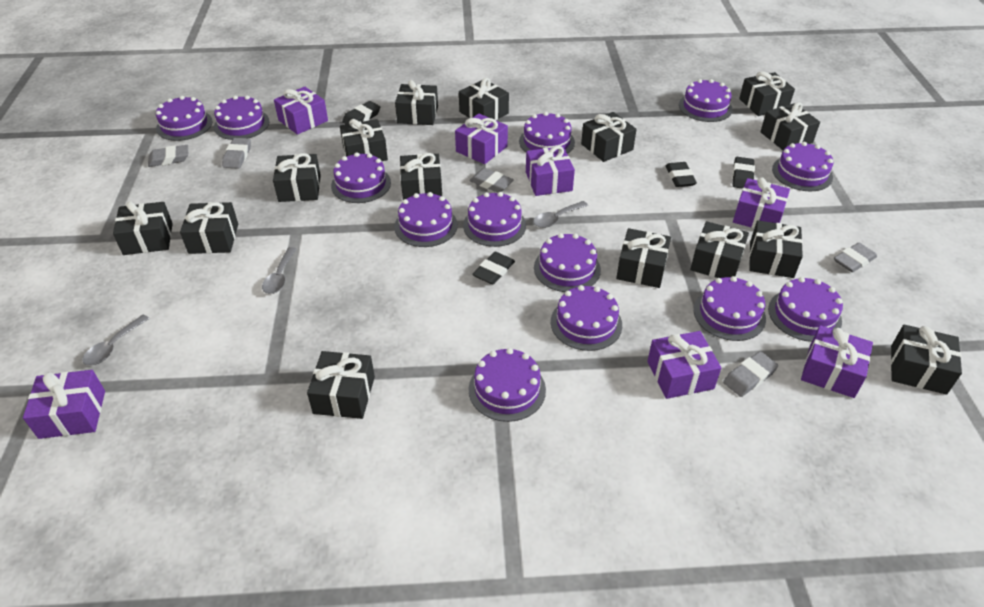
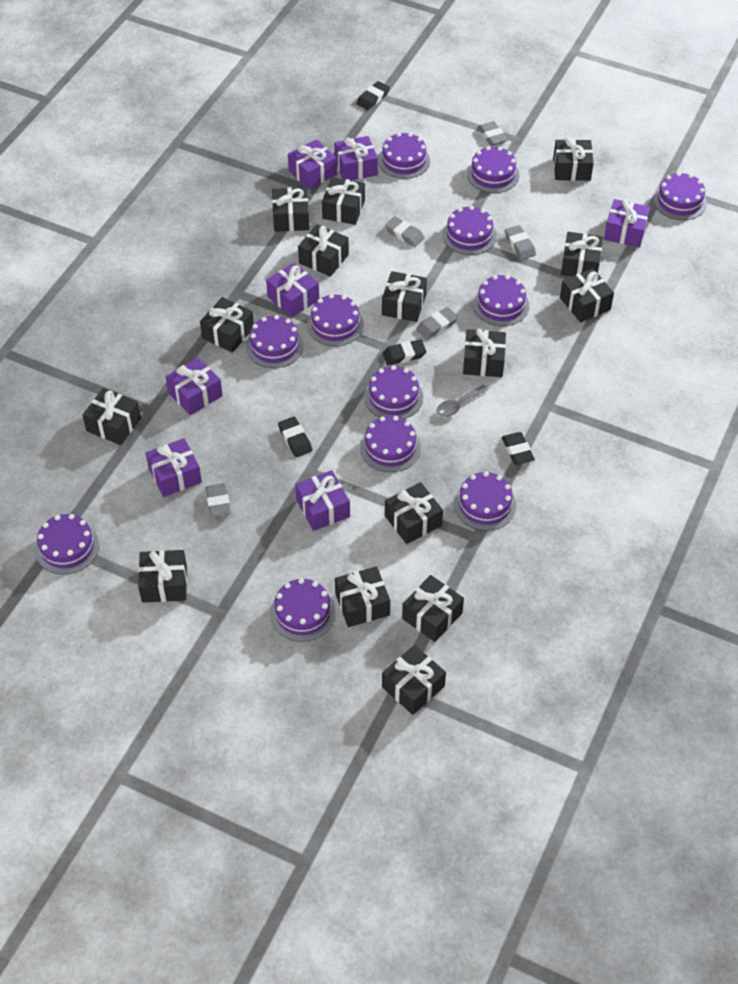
grey spoon: 3 -> 1
purple cake: 13 -> 12

